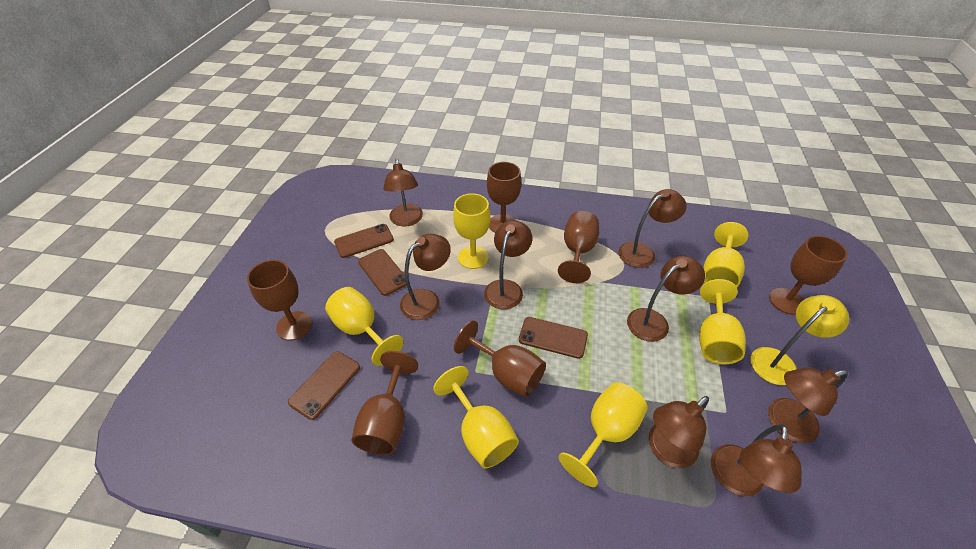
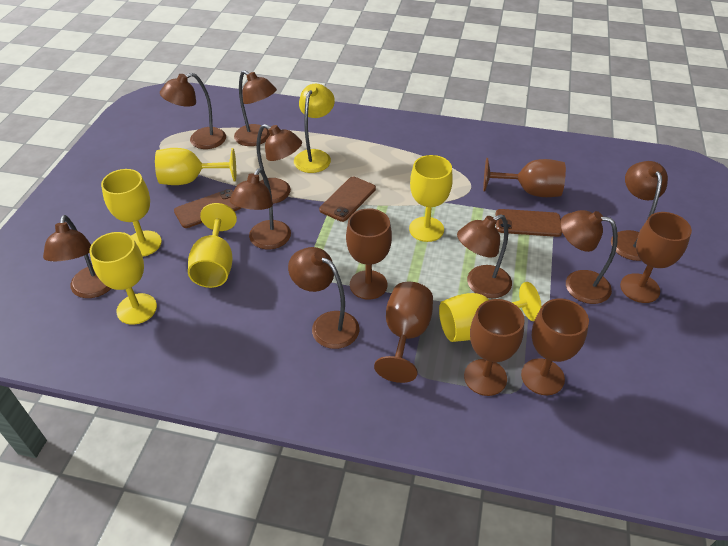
brown lamp: 8 -> 9
brown phone: 4 -> 3

